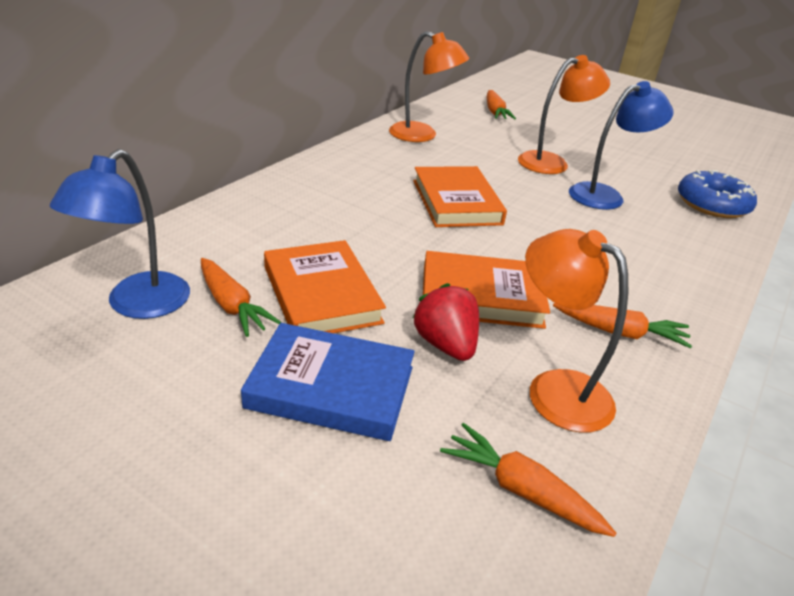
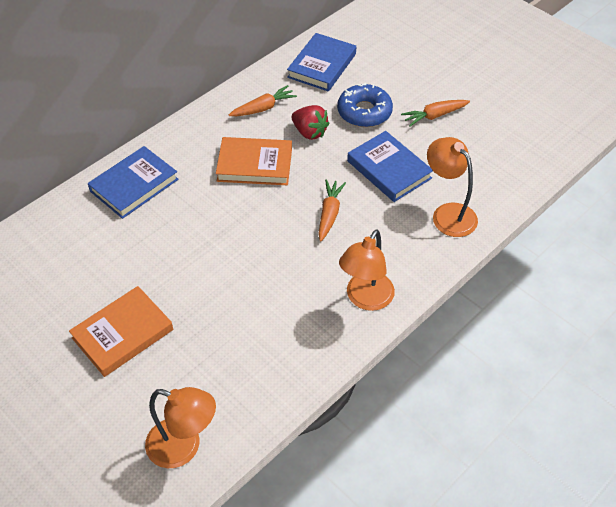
blue book: 1 -> 3
blue lamp: 2 -> 0
orange book: 3 -> 2
orange carrot: 4 -> 3

